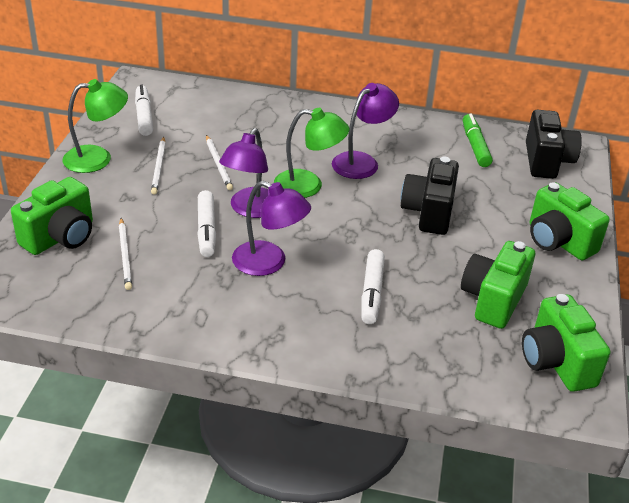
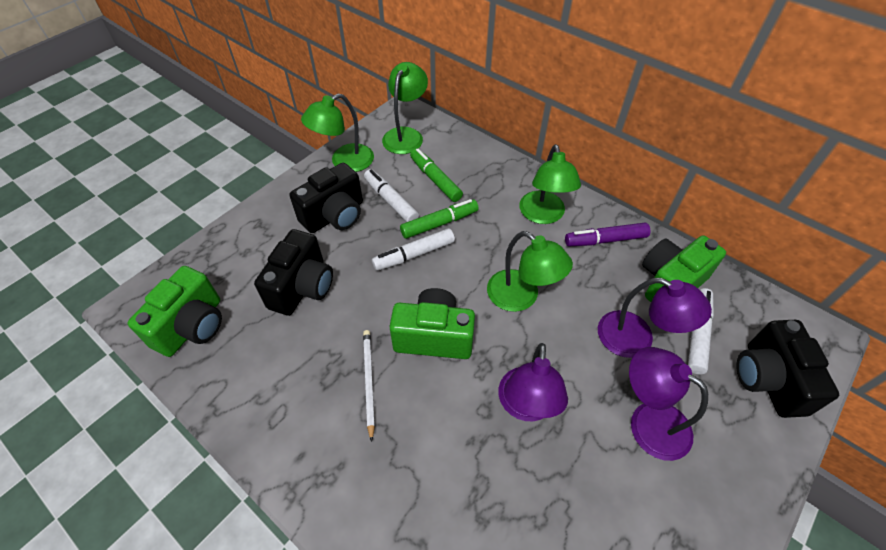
black camera: 2 -> 3
green camera: 4 -> 3
green lamp: 2 -> 4
green marker: 1 -> 2
purple marker: 0 -> 1
white pencil: 3 -> 1

